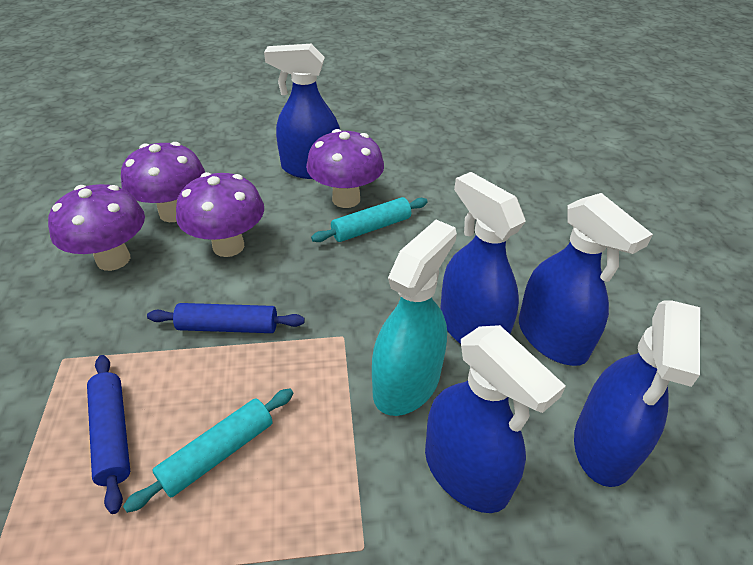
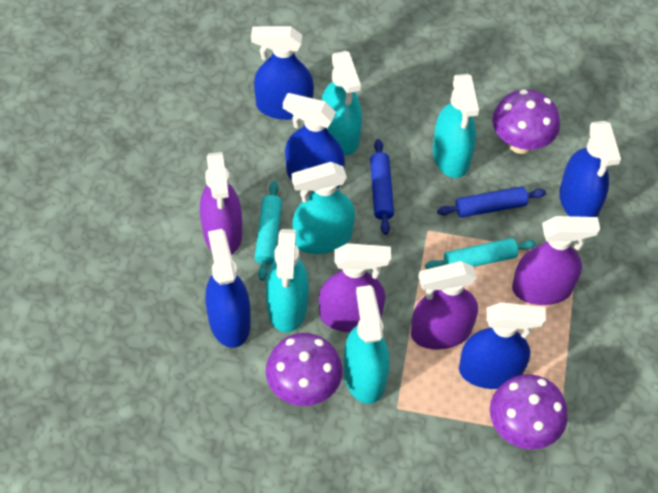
purple mushroom: 4 -> 3
purple spray bottle: 0 -> 4
turquoise spray bottle: 1 -> 5

